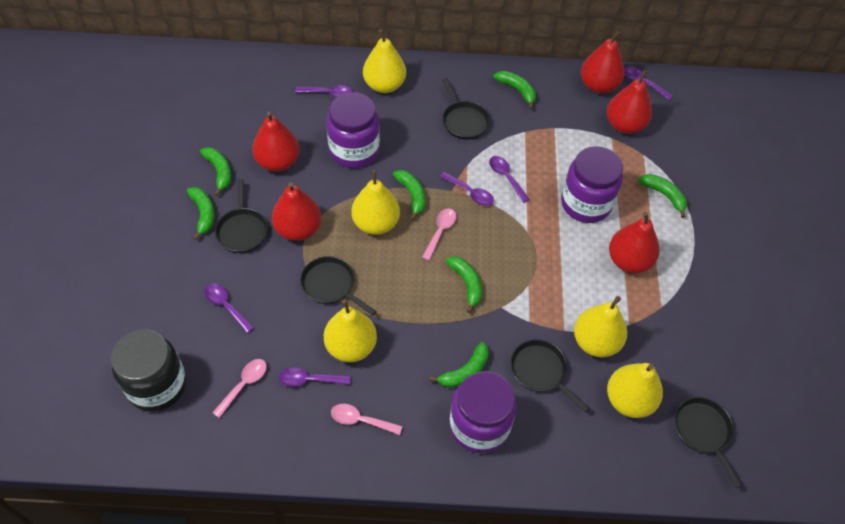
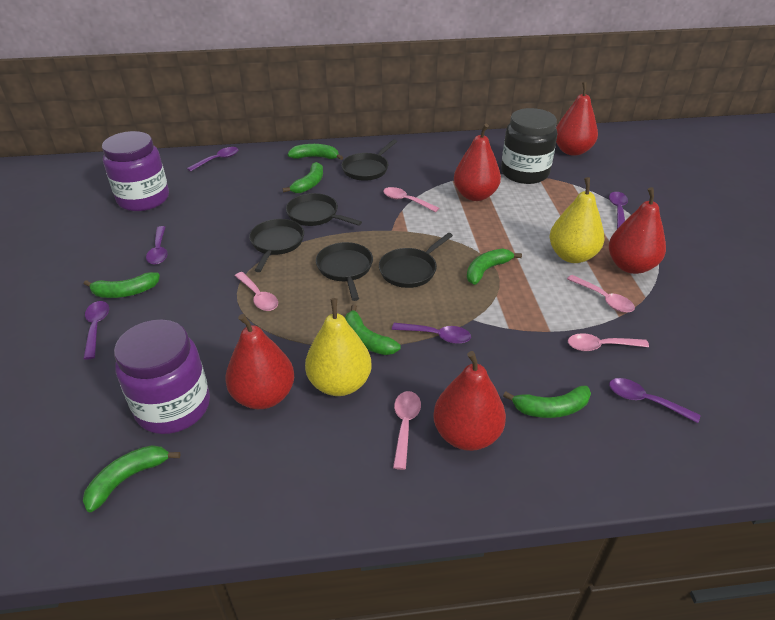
pink spoon: 3 -> 5
purple jar: 3 -> 2
yellow pear: 5 -> 2

